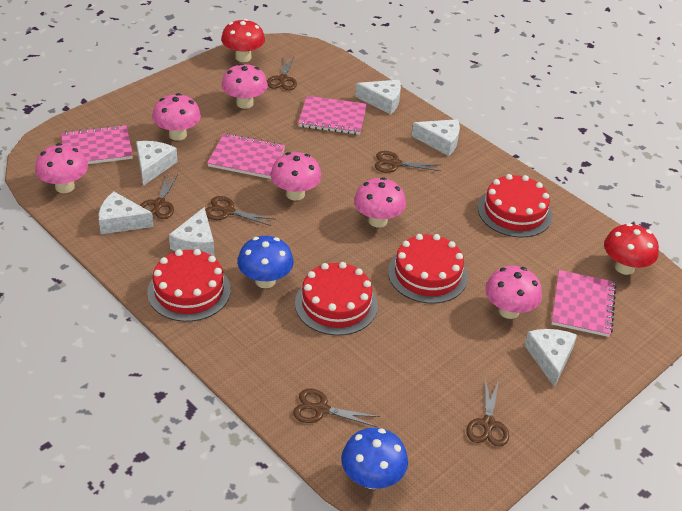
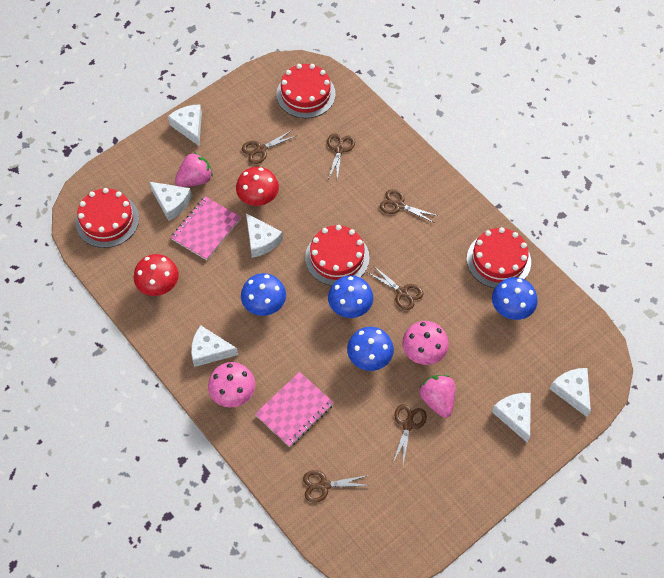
blue mushroom: 2 -> 4
pink mushroom: 6 -> 2
pink notebook: 4 -> 2
pink strawberry: 0 -> 2

